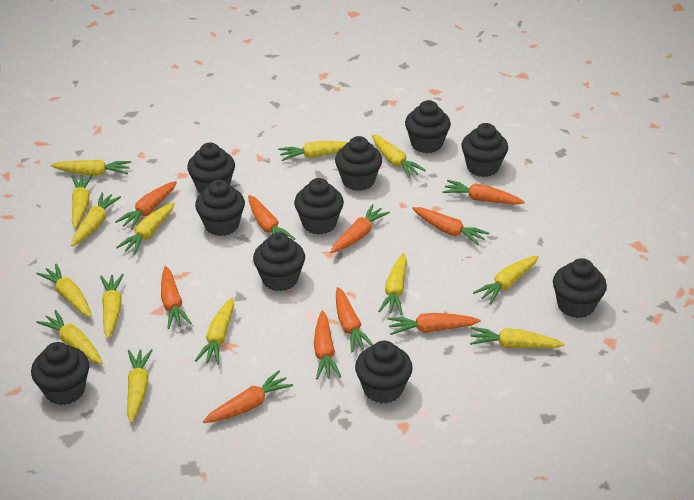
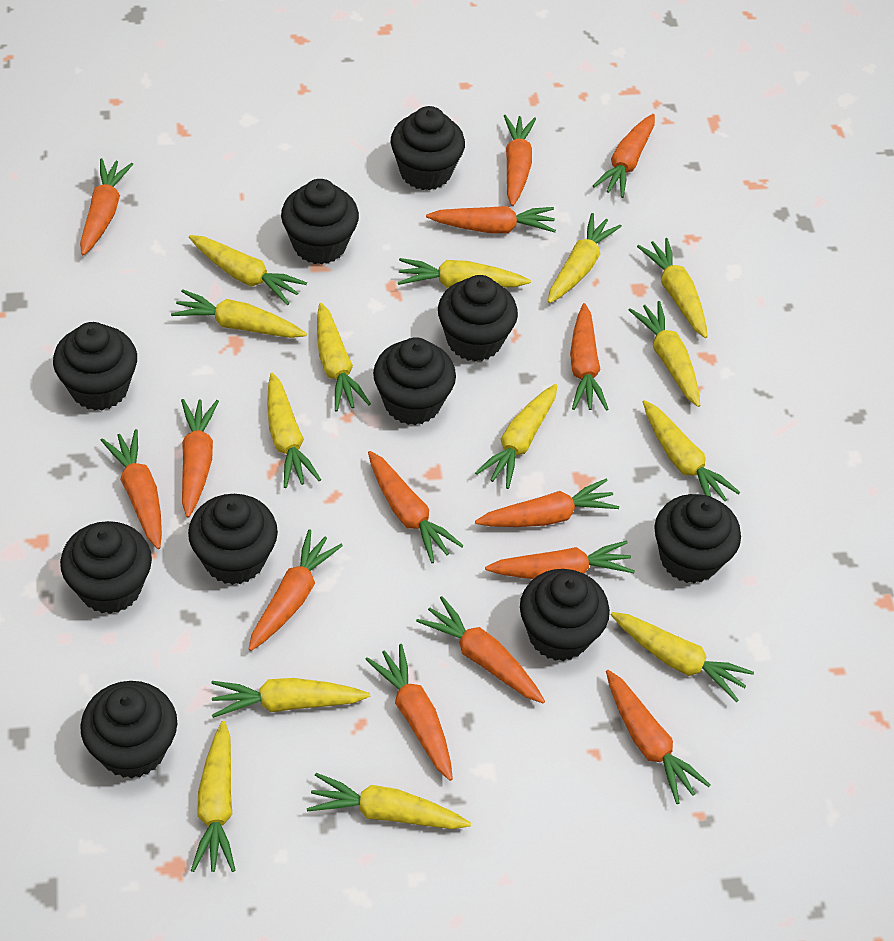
orange carrot: 10 -> 14

